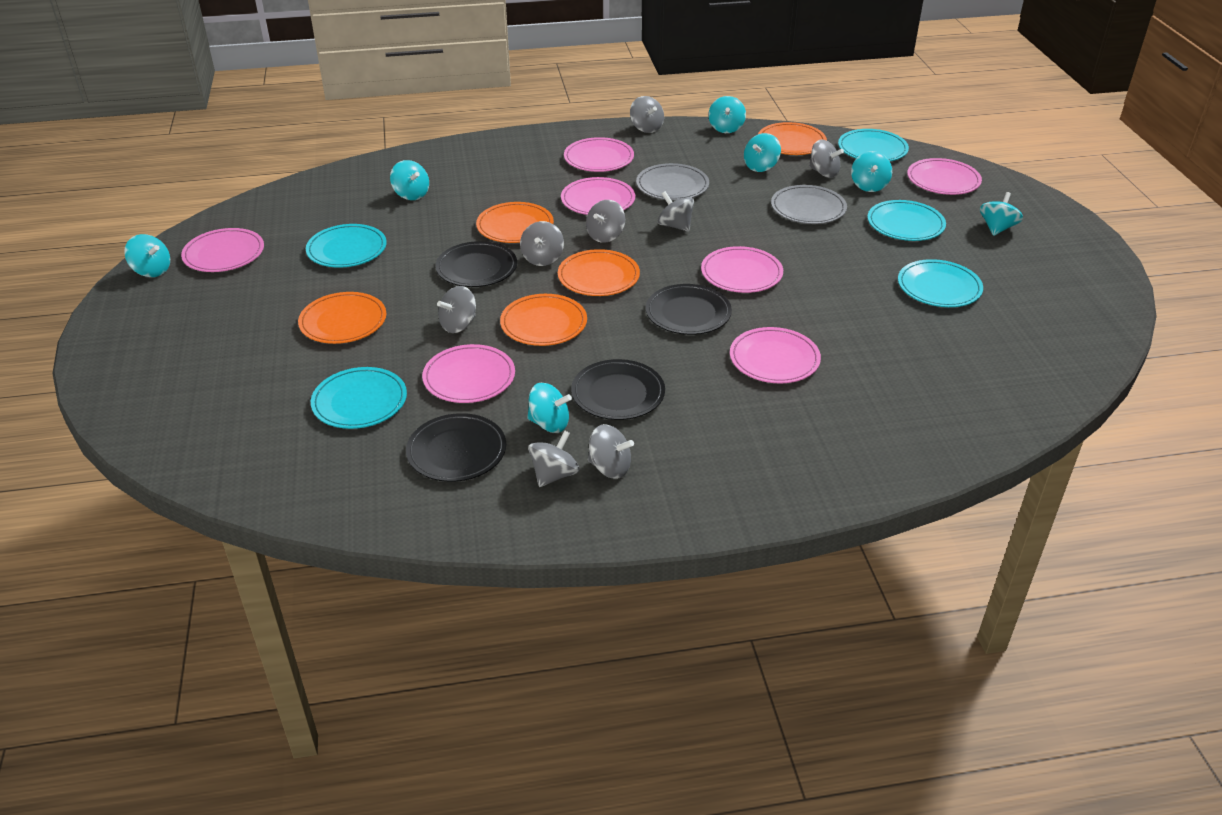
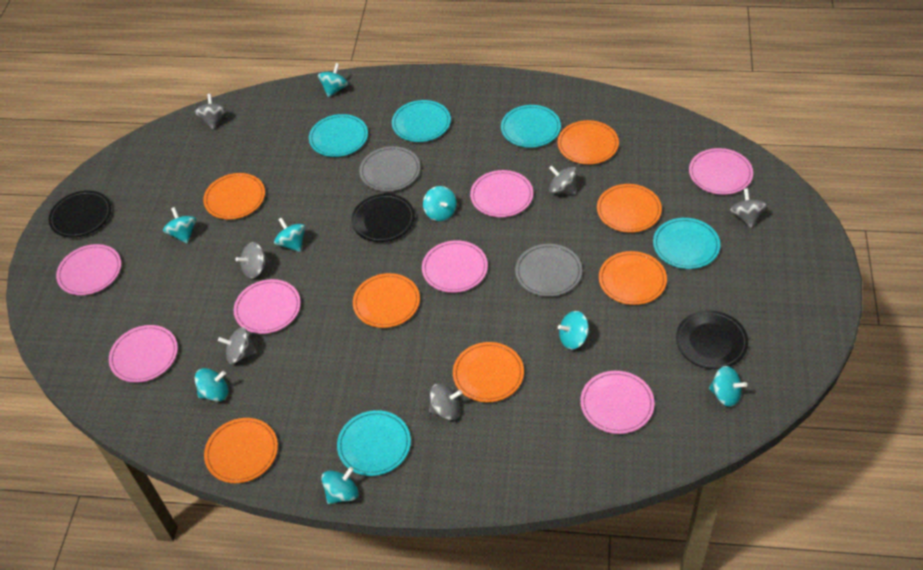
black plate: 4 -> 3
grey spinning top: 8 -> 6
orange plate: 5 -> 7
turquoise spinning top: 7 -> 8

